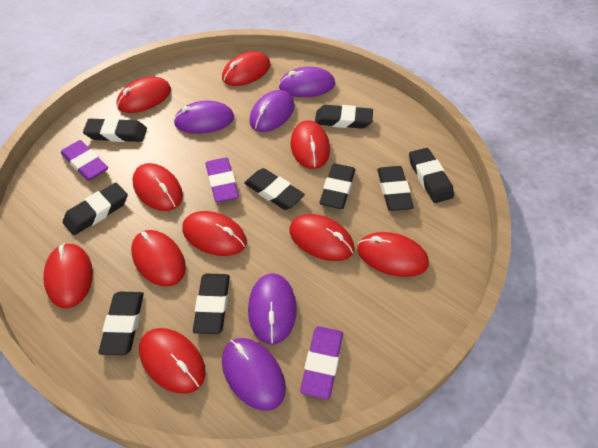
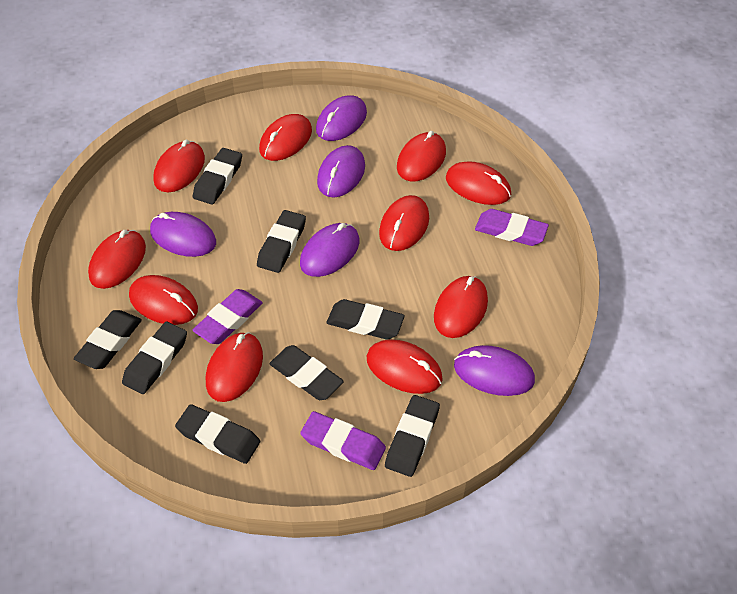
black eraser: 9 -> 8

